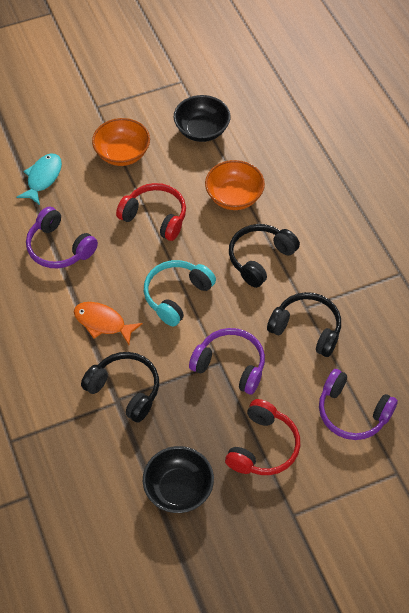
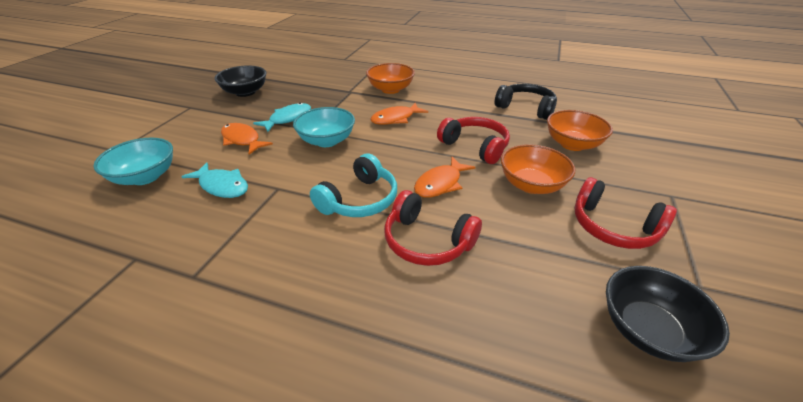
black headphones: 3 -> 1
orange bowl: 2 -> 3
orange fish: 1 -> 3
purple headphones: 3 -> 0
red headphones: 2 -> 3
turquoise bowl: 0 -> 2
turquoise fish: 1 -> 2

